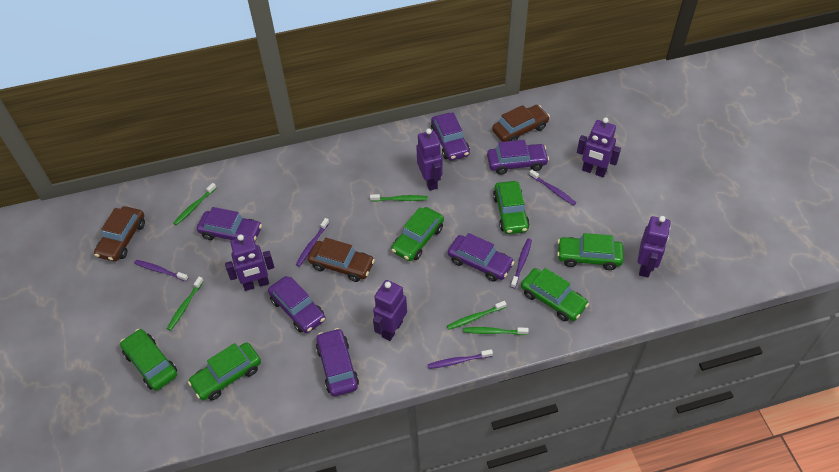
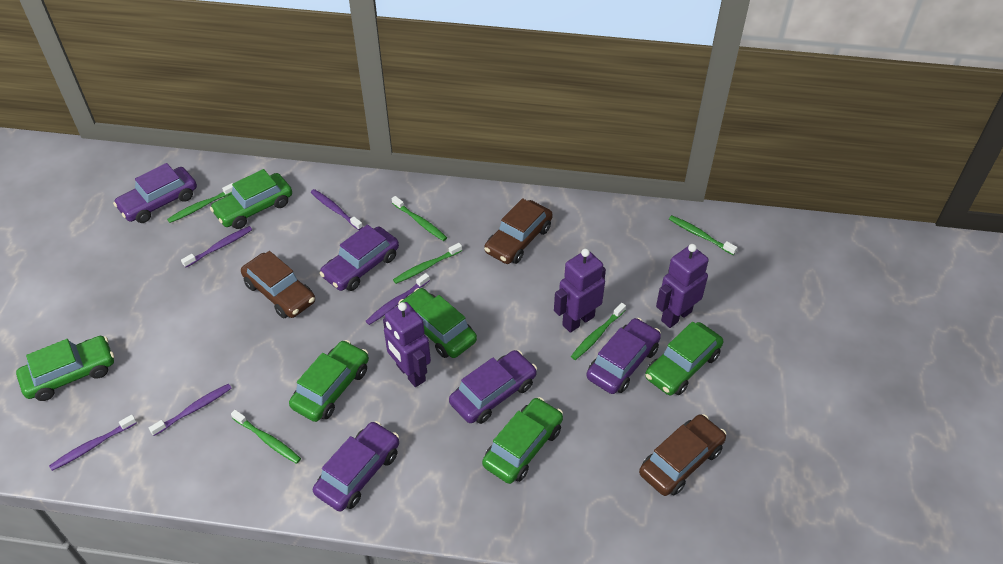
green toothbrush: 5 -> 6
purple car: 6 -> 5
purple robot: 5 -> 3

